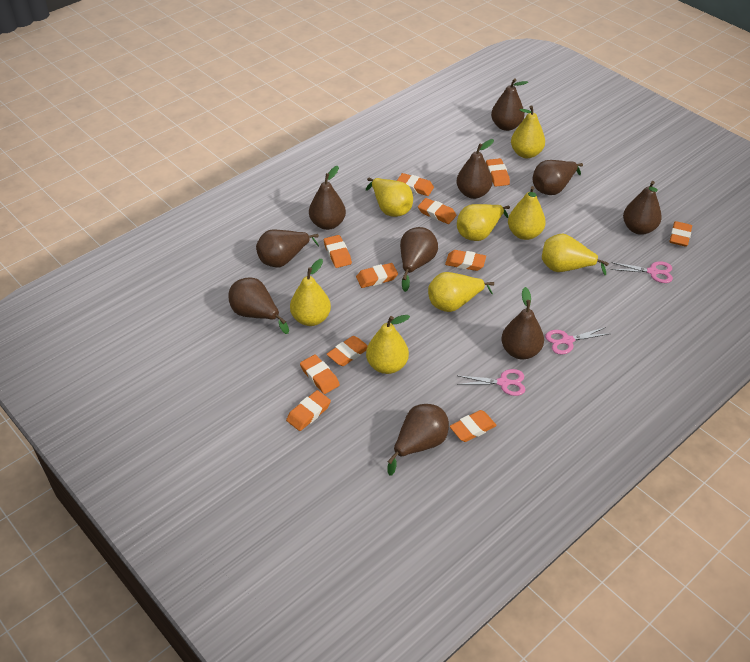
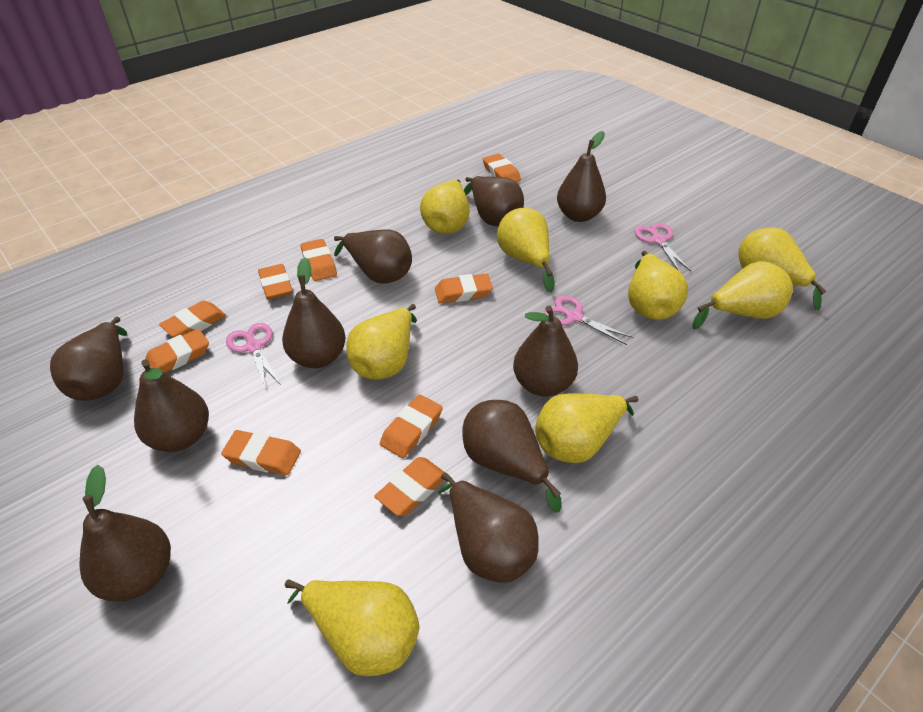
orange eraser: 11 -> 9

